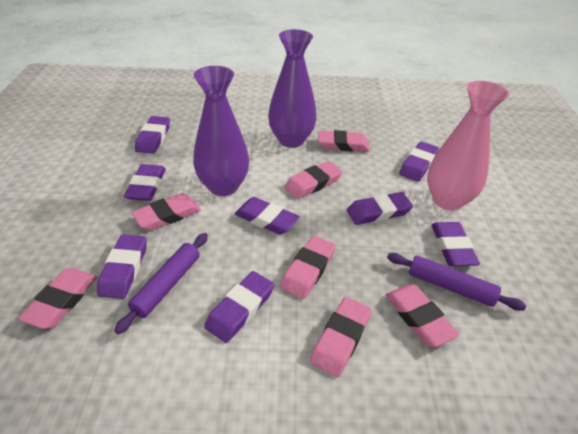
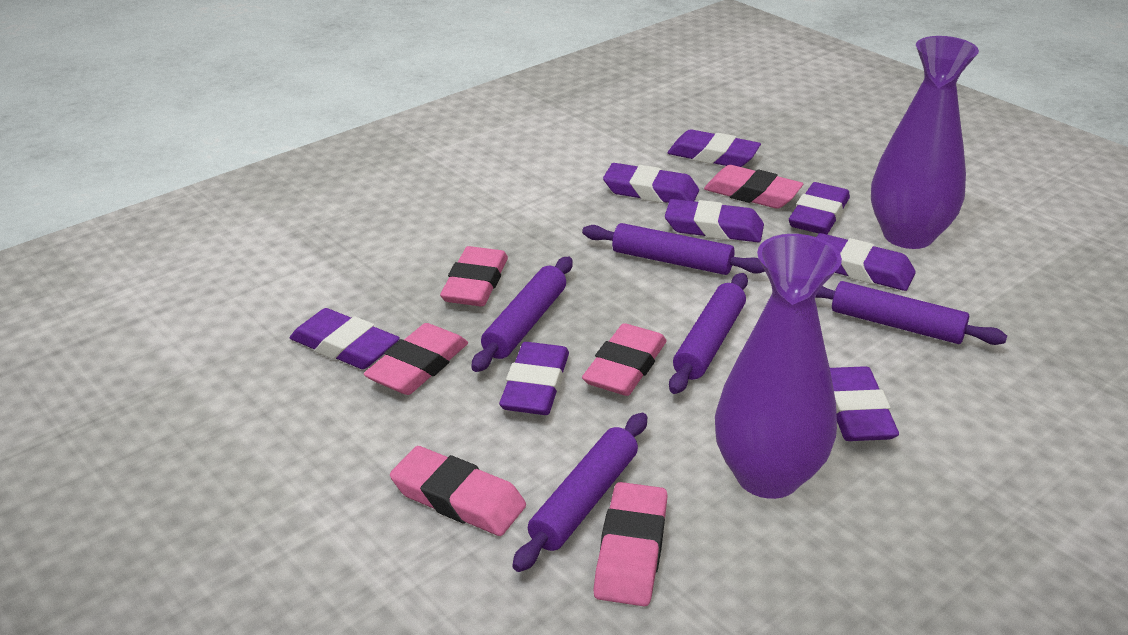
pink eraser: 7 -> 6
pink vase: 1 -> 0
purple rolling pin: 2 -> 5

